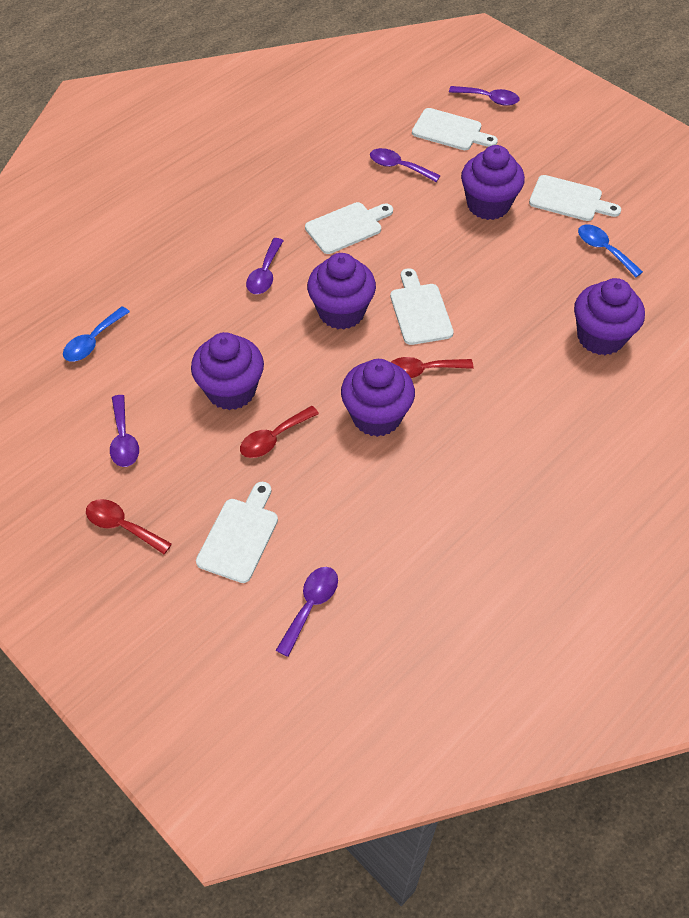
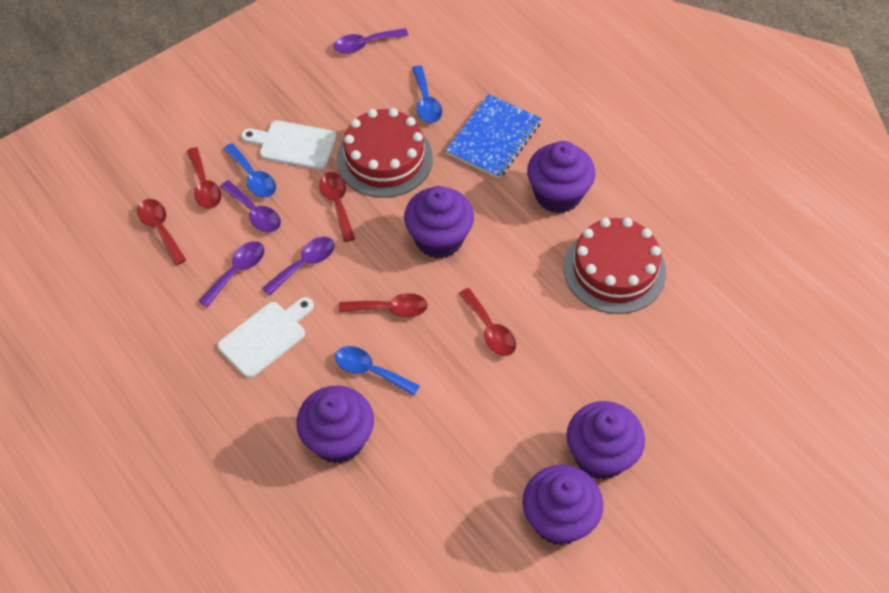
blue notebook: 0 -> 1
blue spoon: 2 -> 3
purple spoon: 5 -> 4
red cake: 0 -> 2
red spoon: 3 -> 5
white cutting board: 5 -> 2

